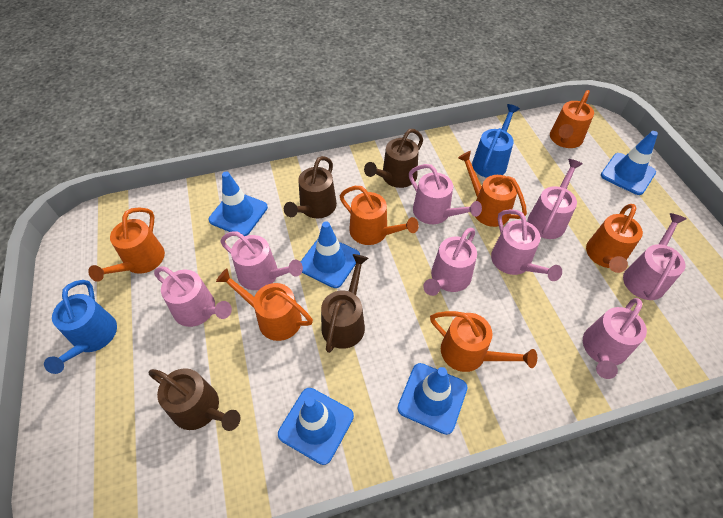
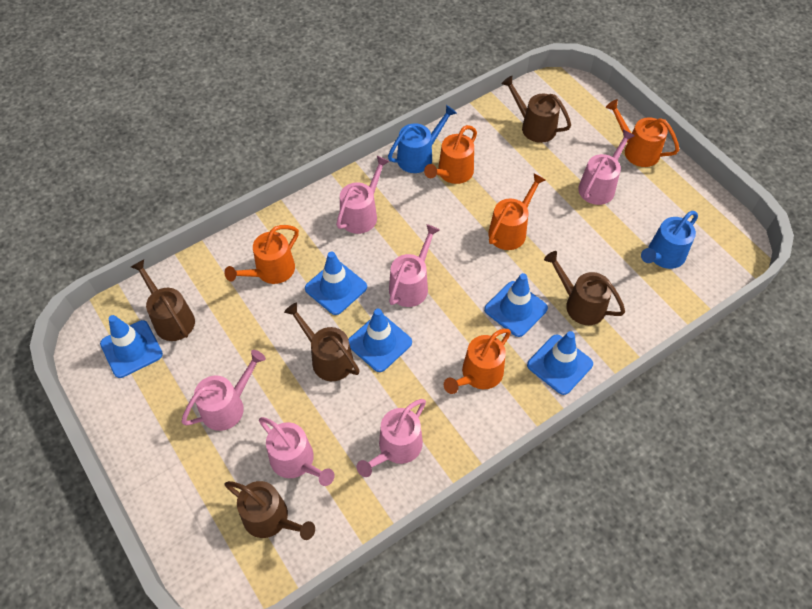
brown watering can: 4 -> 5
orange watering can: 7 -> 5
pink watering can: 8 -> 6

